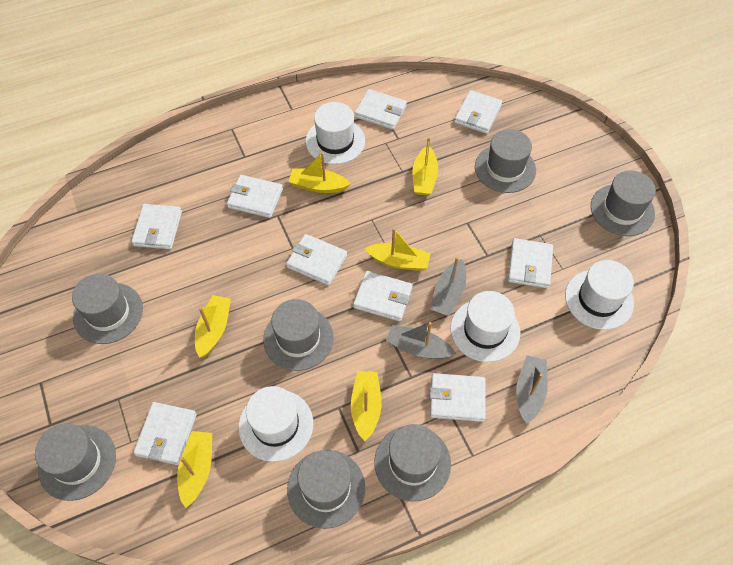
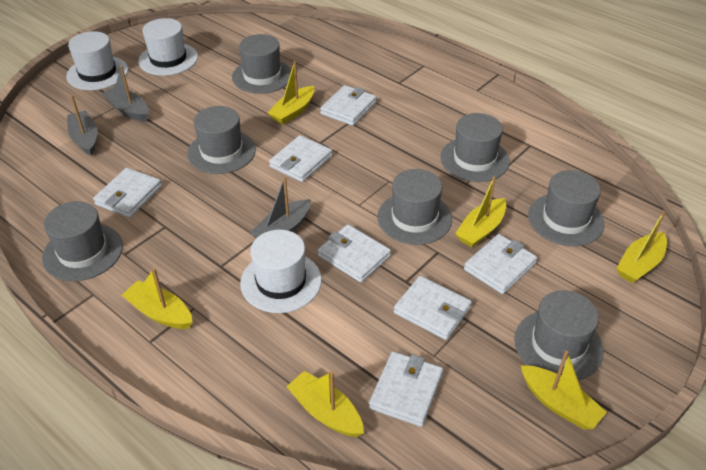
white hat: 4 -> 3
white wallet: 9 -> 7

